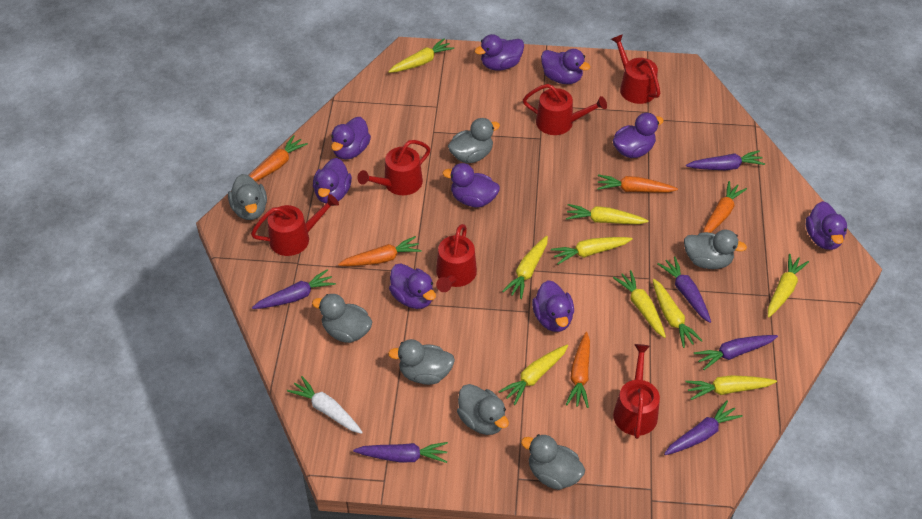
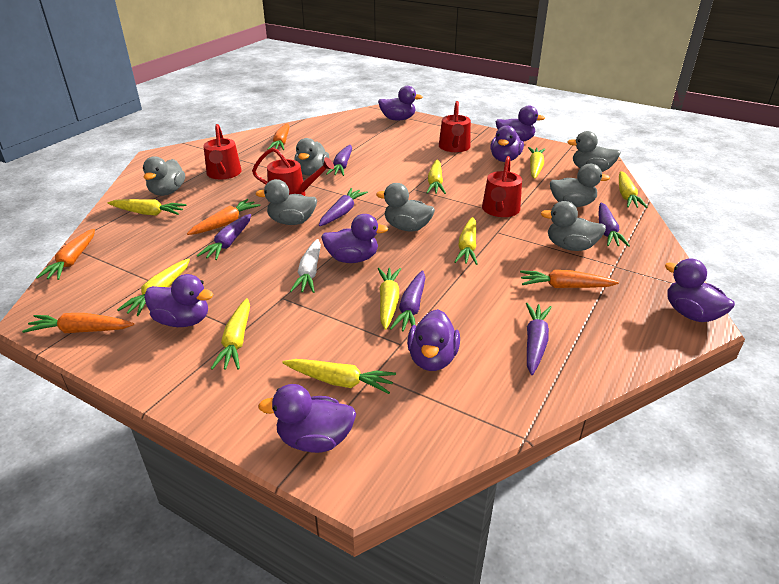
purple duck: 9 -> 8
red watering can: 6 -> 4

